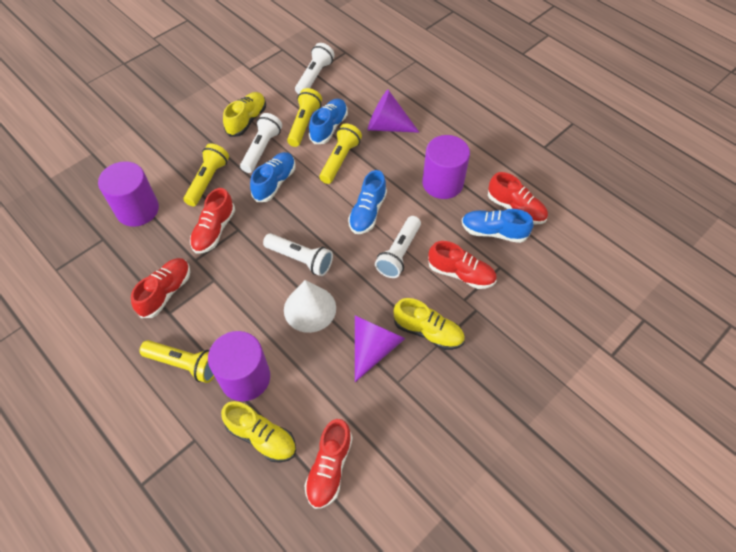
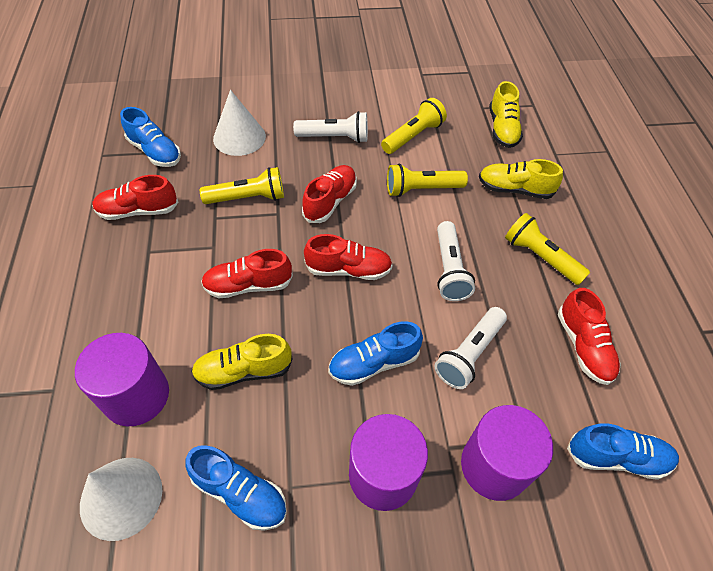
purple cone: 2 -> 0
white cone: 1 -> 2
white flashlight: 4 -> 3

